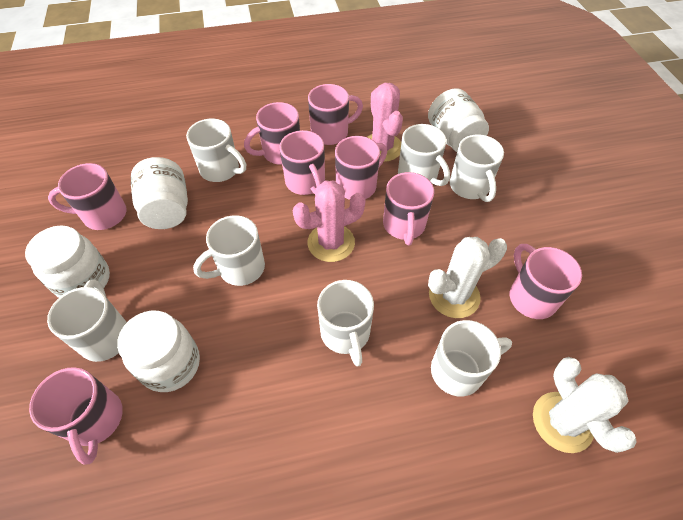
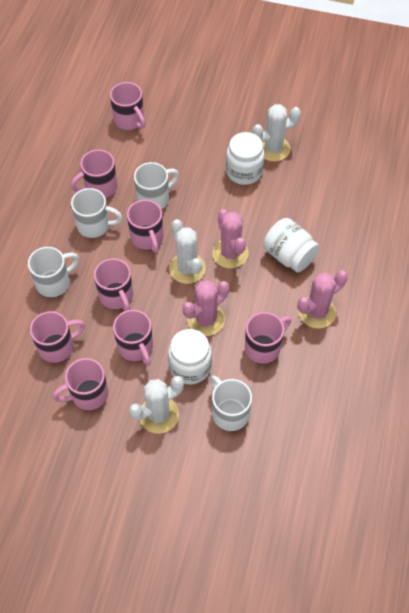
pink cactus: 2 -> 3
white cactus: 2 -> 3
white jar: 4 -> 3
white mug: 7 -> 4

